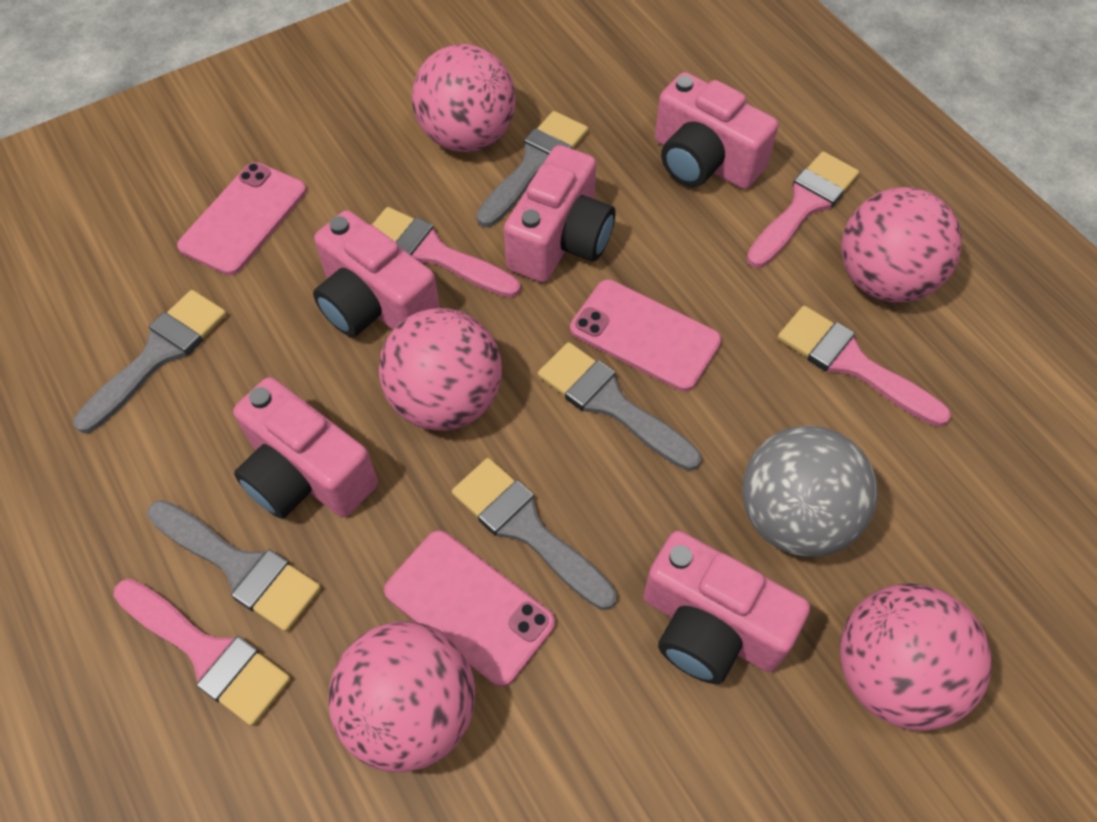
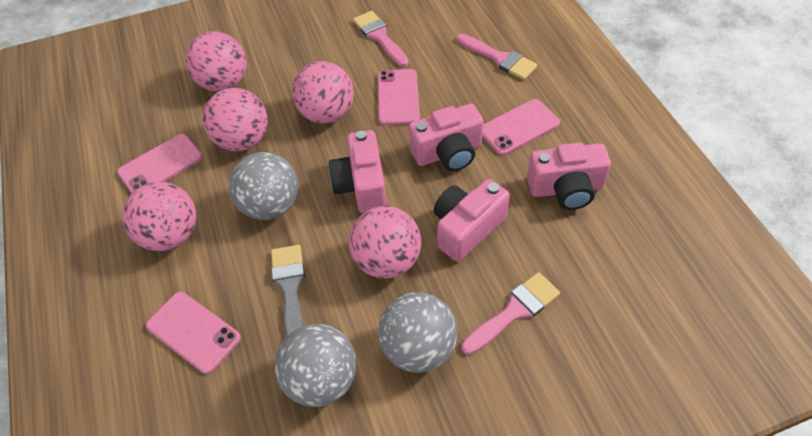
grey ball: 1 -> 3
grey brush: 5 -> 1
pink brush: 4 -> 3
pink camera: 5 -> 4
pink phone: 3 -> 4

